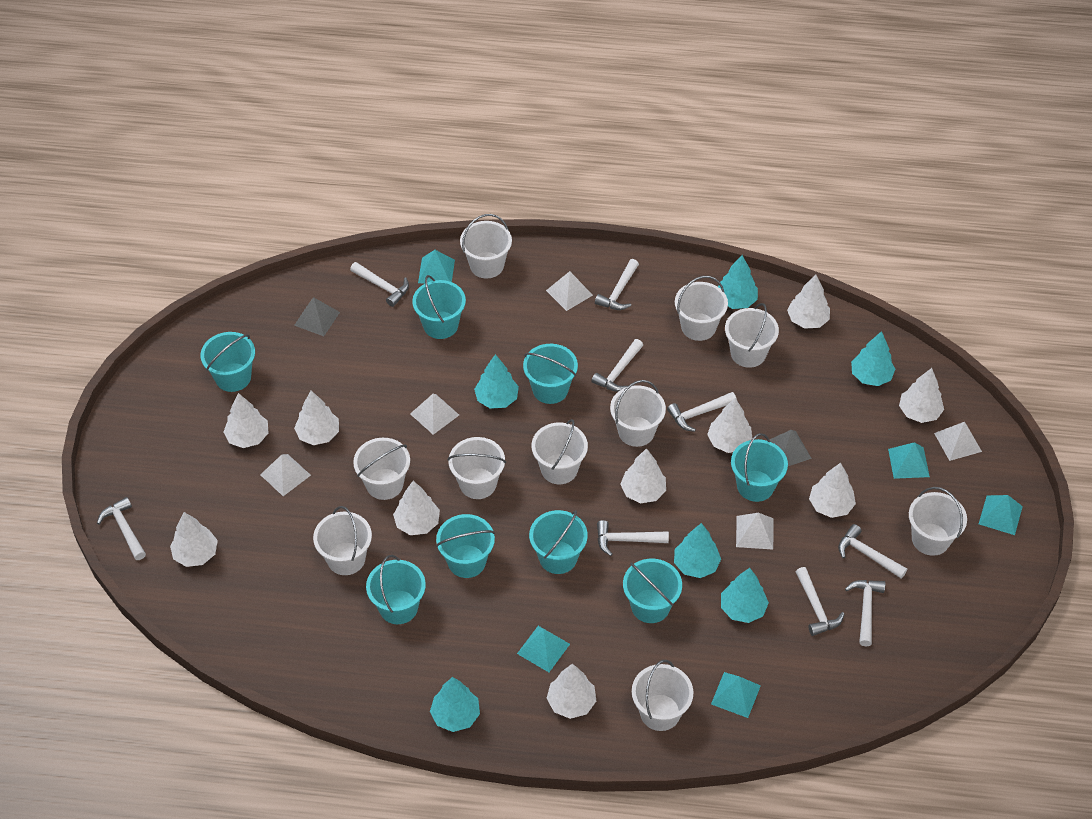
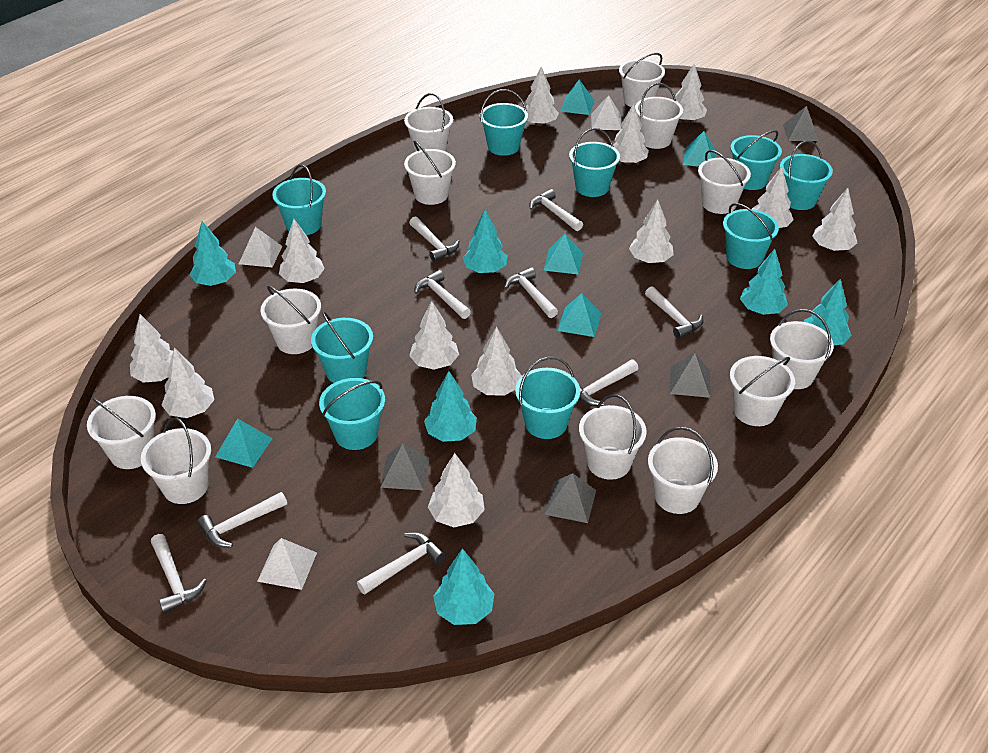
grey pyramid: 2 -> 4
turquoise bucket: 8 -> 9
white bucket: 10 -> 12
white pyramid: 5 -> 3
white tree: 10 -> 12

